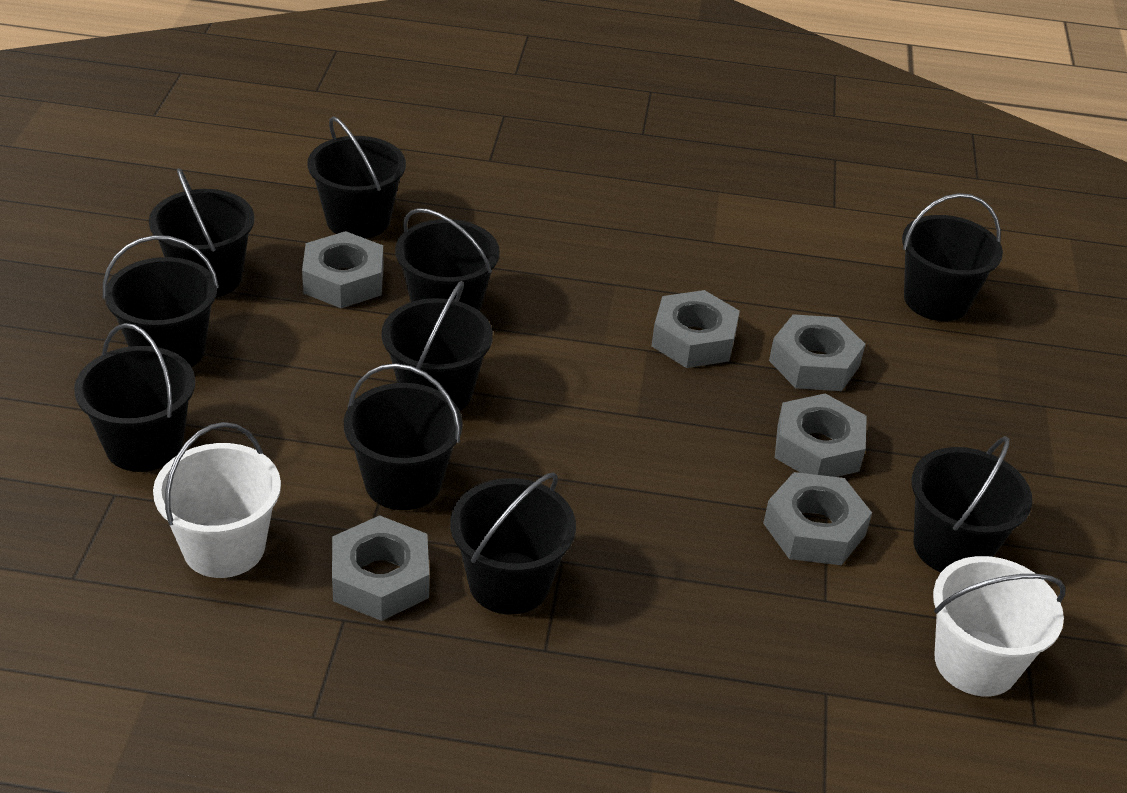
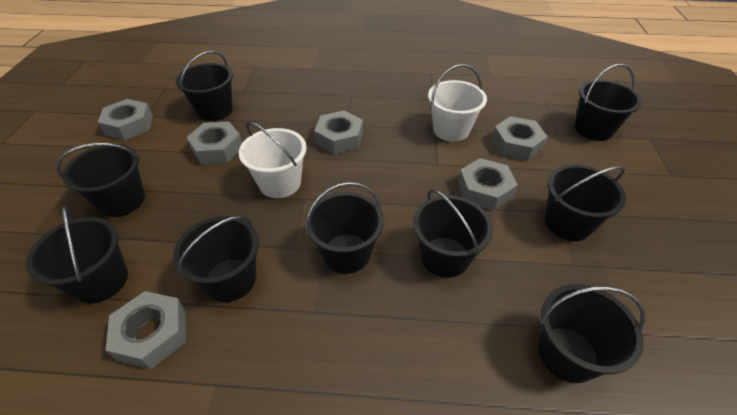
black bucket: 10 -> 9

